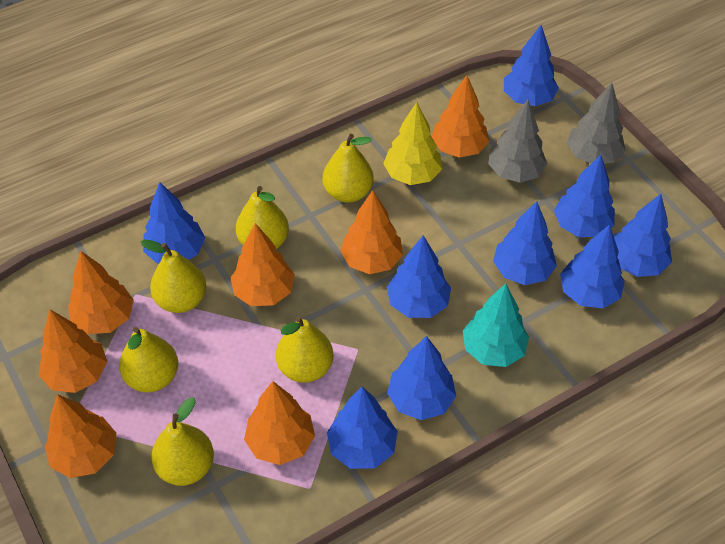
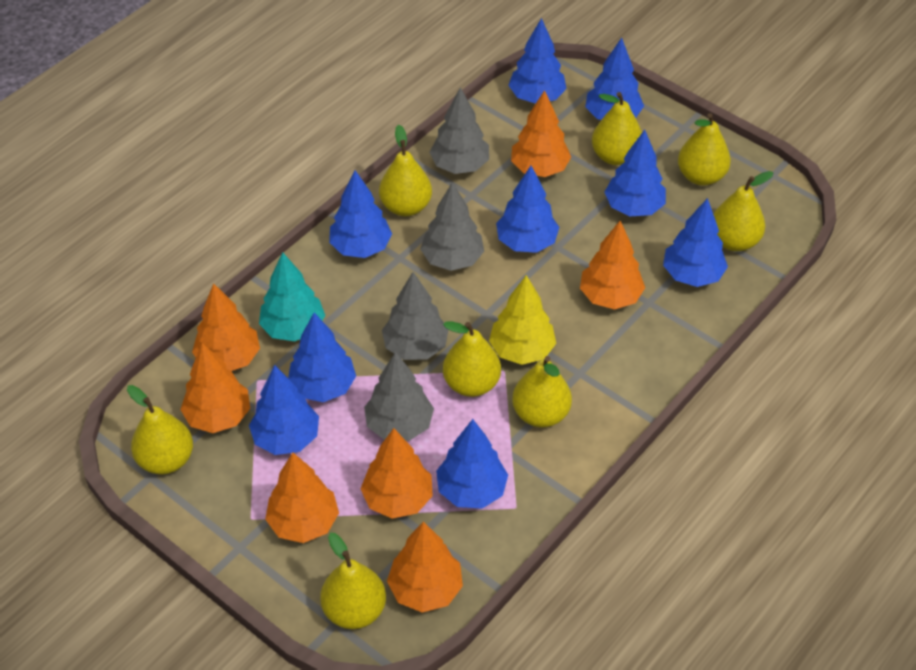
grey tree: 2 -> 4
yellow pear: 6 -> 8

